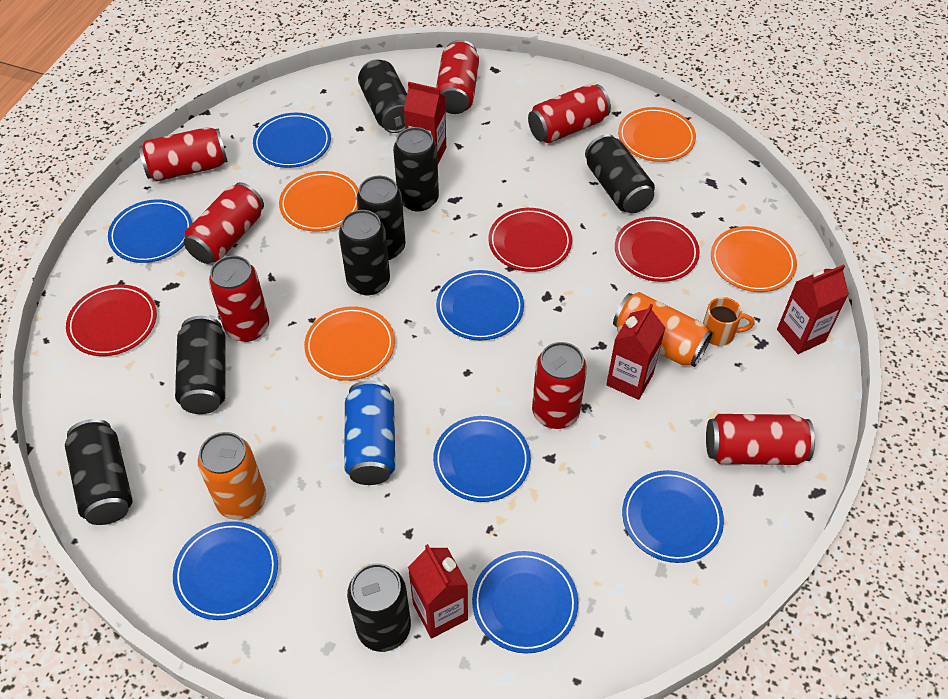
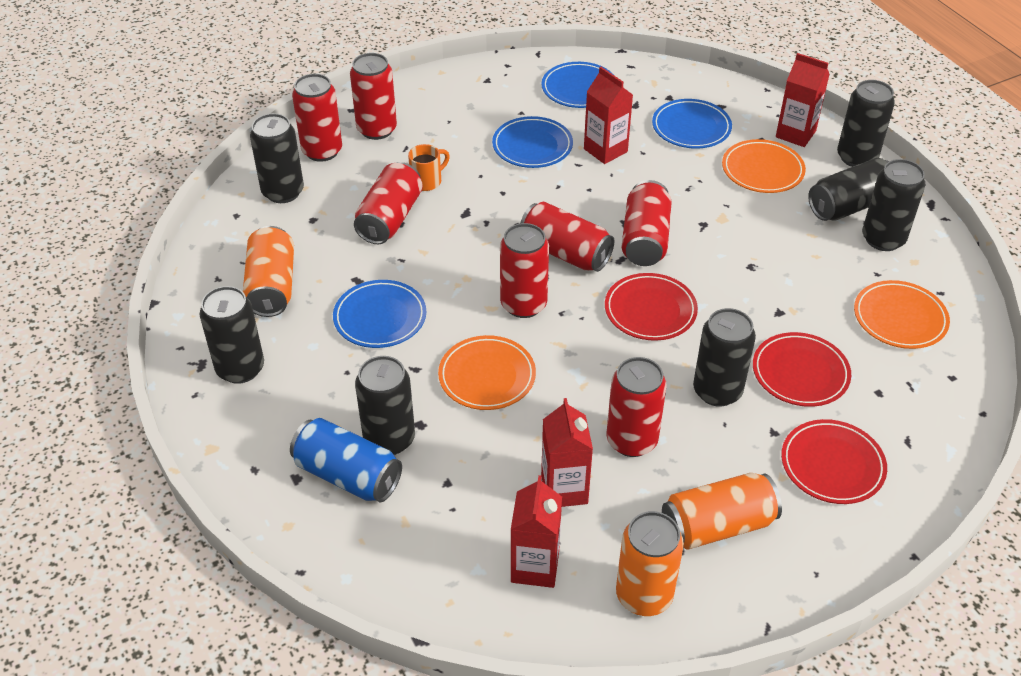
black can: 8 -> 7
blue plate: 7 -> 4
orange can: 2 -> 3
orange plate: 4 -> 3

